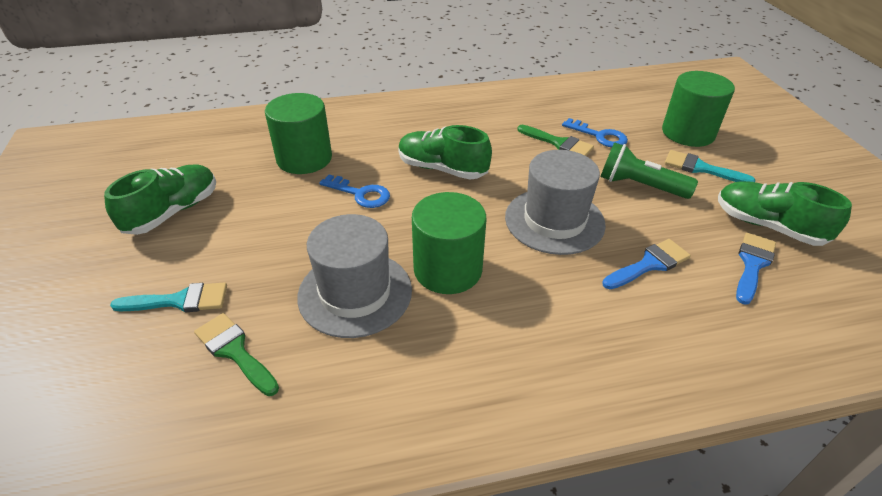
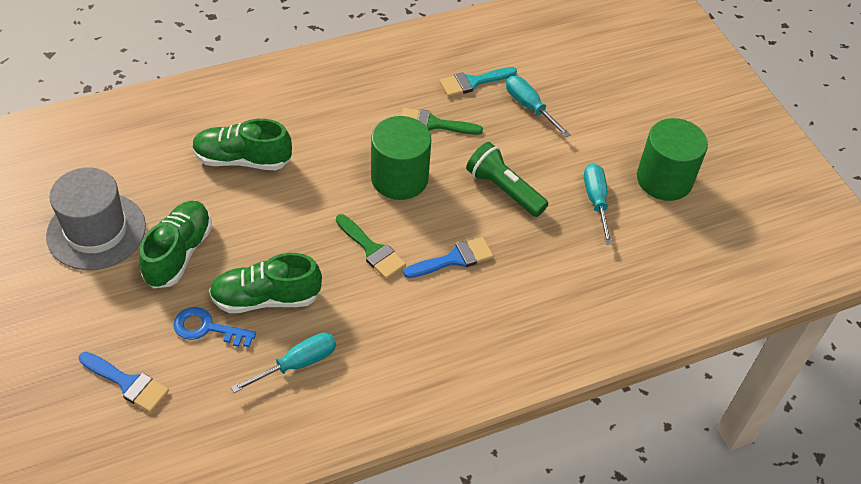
blue key: 2 -> 1
green cylinder: 3 -> 2
grey hat: 2 -> 1
turquoise brush: 2 -> 1
turquoise screwdriver: 0 -> 3

